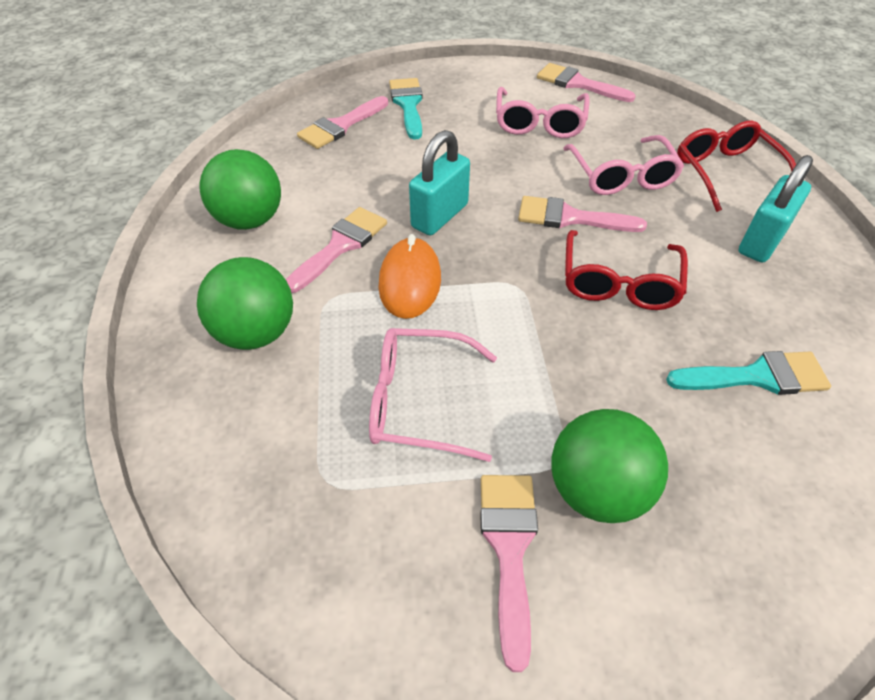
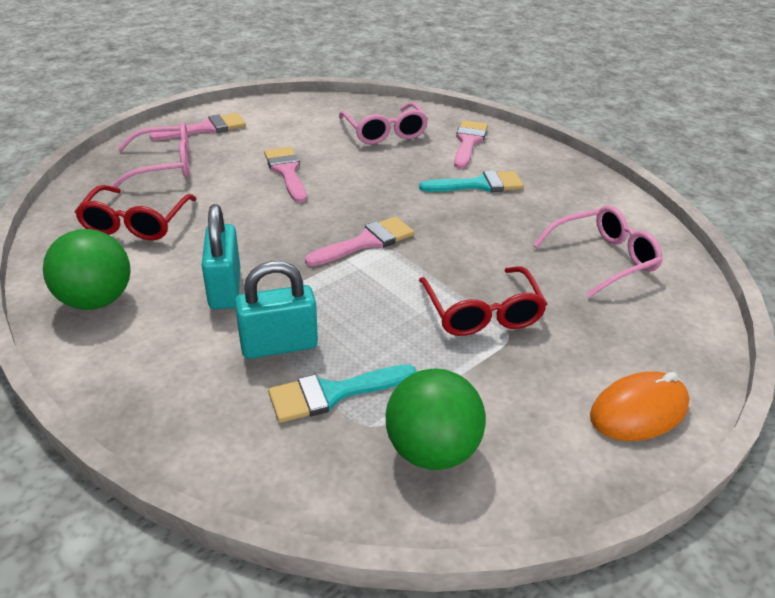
green ball: 3 -> 2
pink brush: 5 -> 4

